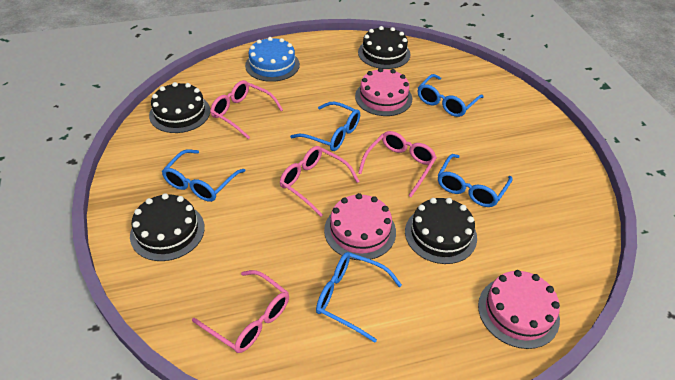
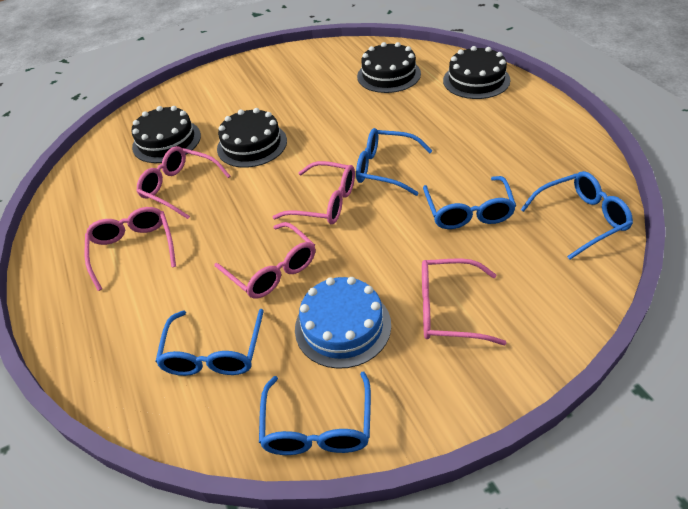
pink cake: 3 -> 0
pink glasses: 4 -> 5

